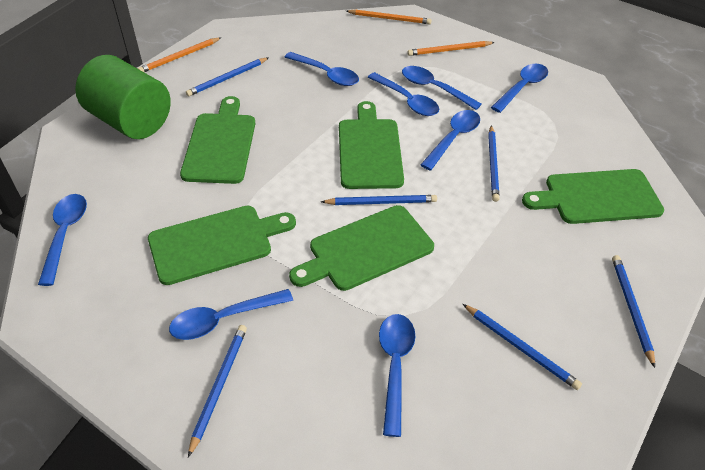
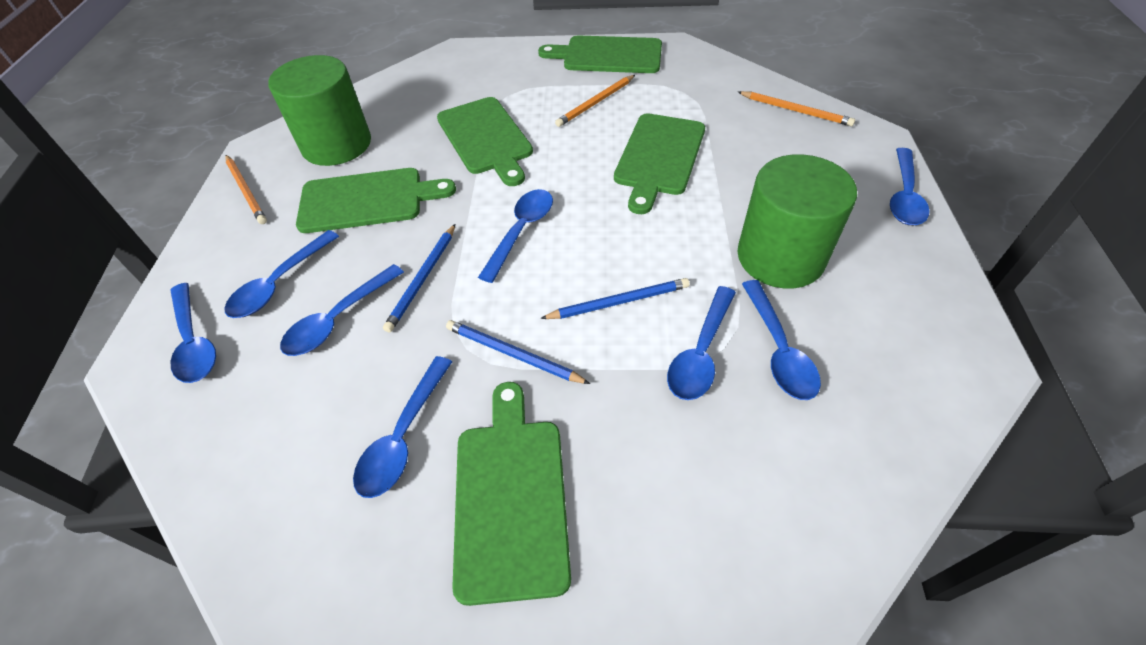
blue pencil: 6 -> 3
green cylinder: 1 -> 2

